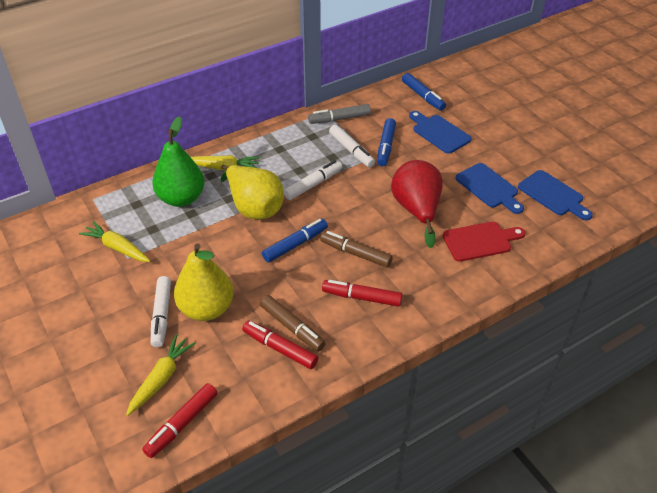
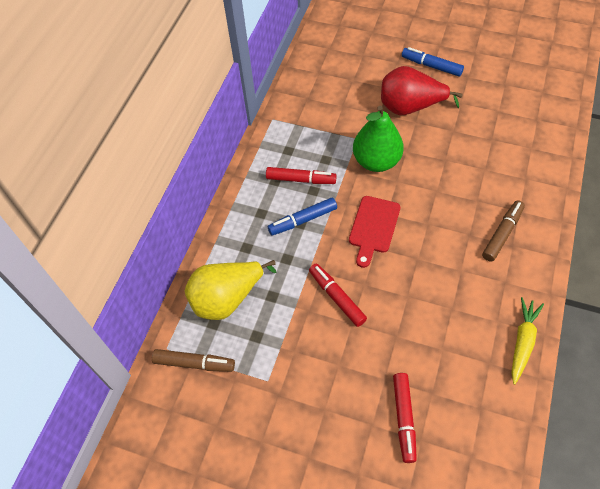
blue cutting board: 3 -> 0
blue marker: 3 -> 2
grey marker: 1 -> 0
white marker: 3 -> 0
yellow carrot: 3 -> 1
yellow pear: 2 -> 1

